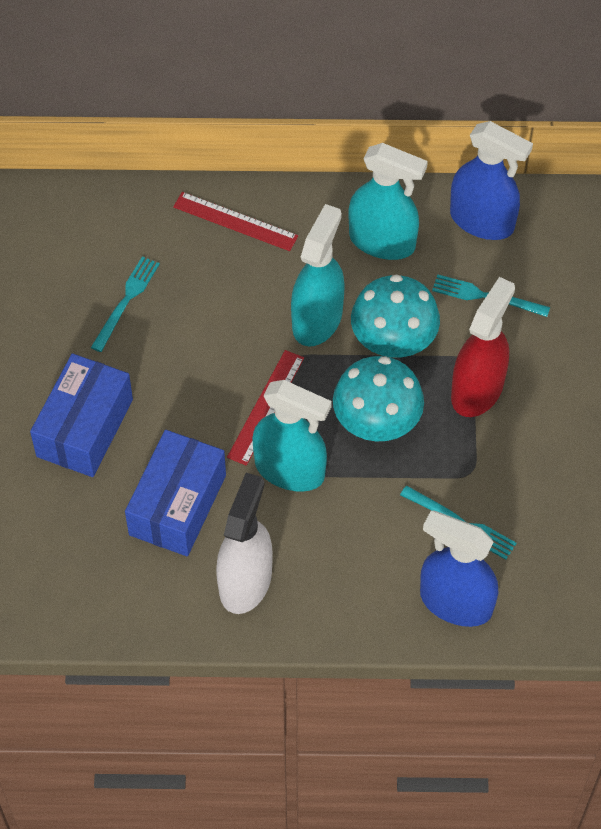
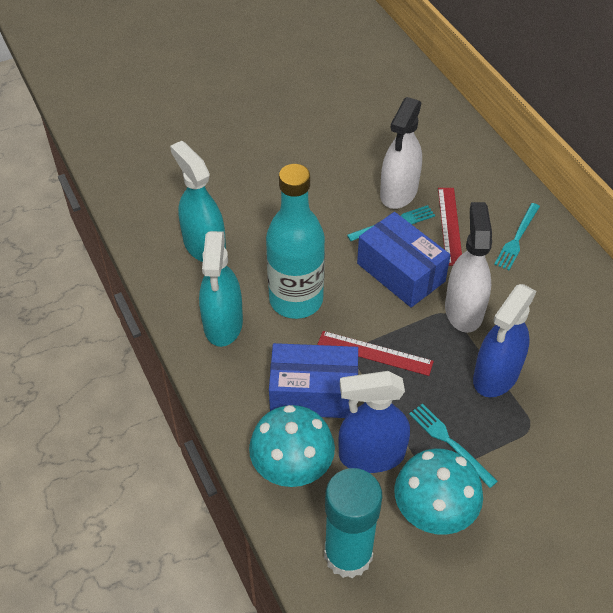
red spray bottle: 1 -> 0
turquoise bottle: 0 -> 1
turquoise glue stick: 0 -> 1
turquoise spray bottle: 3 -> 2
white spray bottle: 1 -> 2

